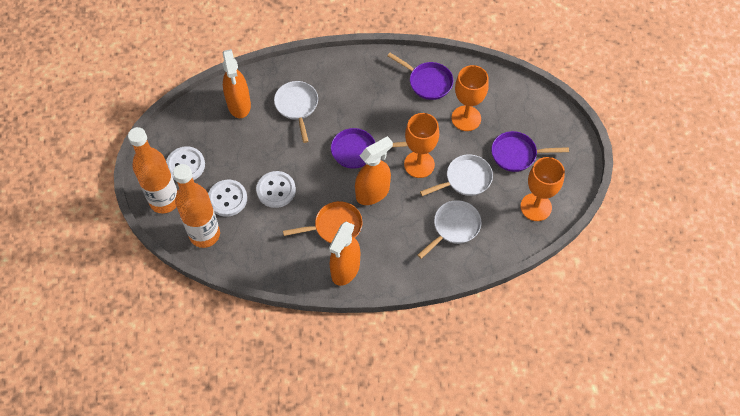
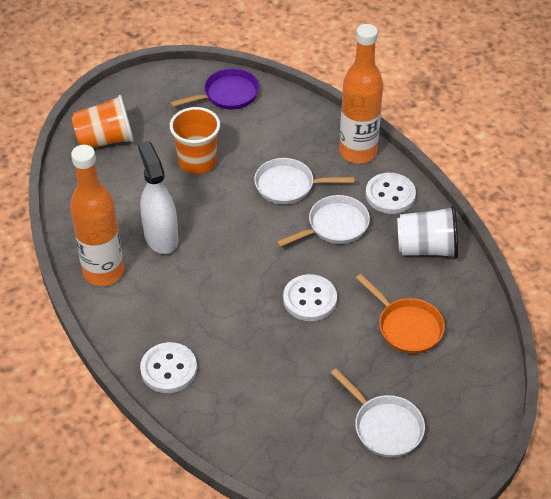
orange cup: 0 -> 2
orange goblet: 3 -> 0
orange spray bottle: 3 -> 0
purple pan: 3 -> 1
white cup: 0 -> 1
white spray bottle: 0 -> 1

